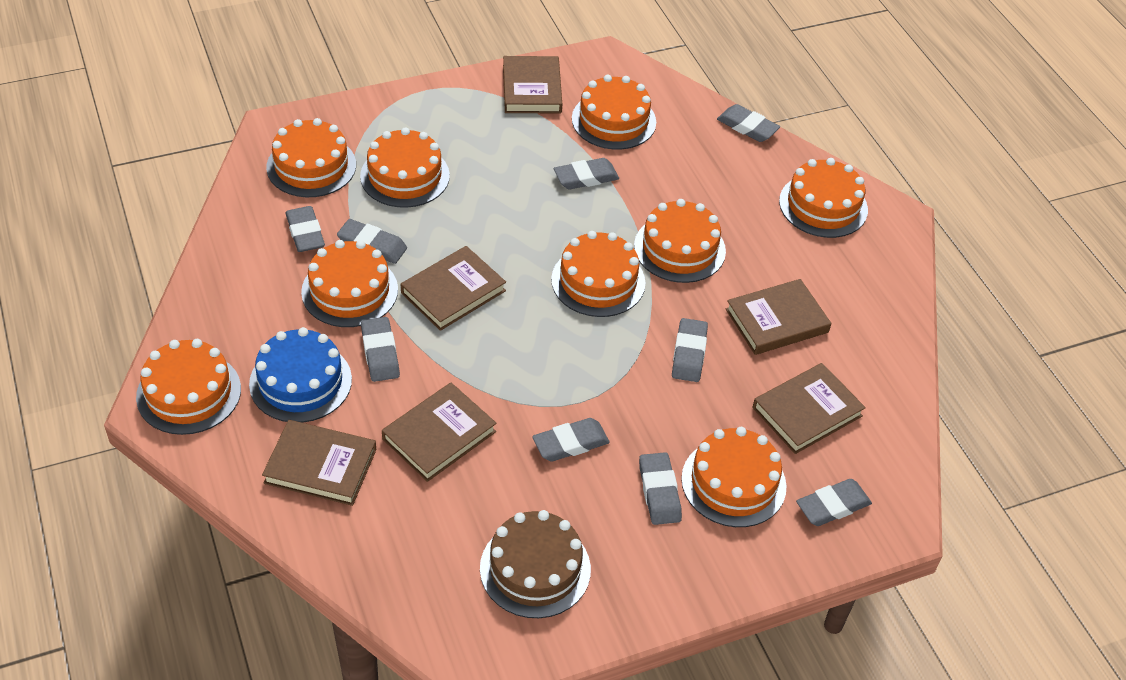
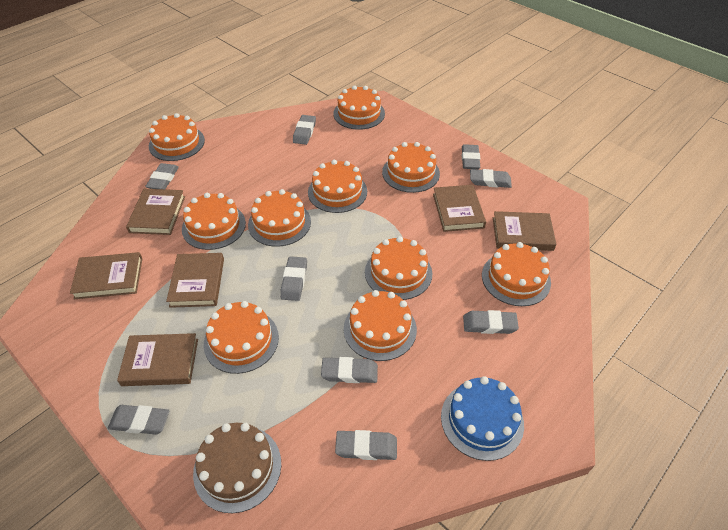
orange cake: 9 -> 10

